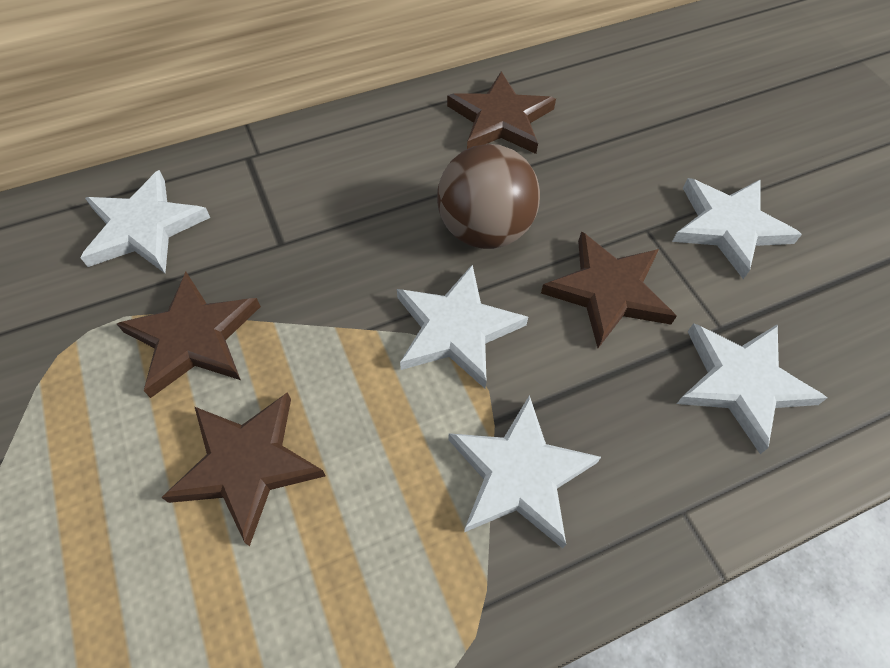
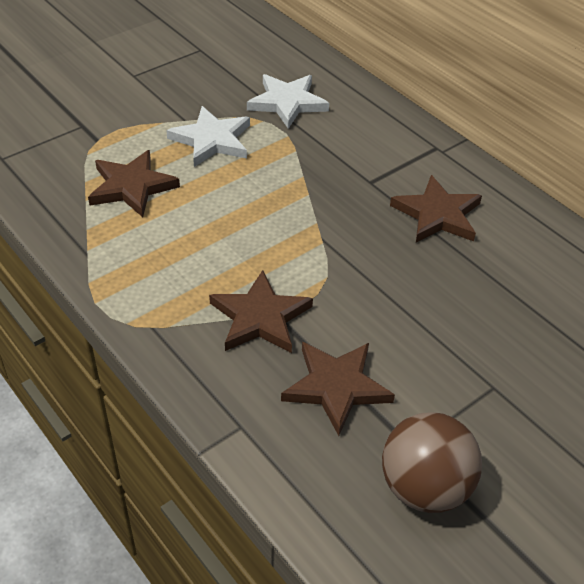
white star: 5 -> 2

